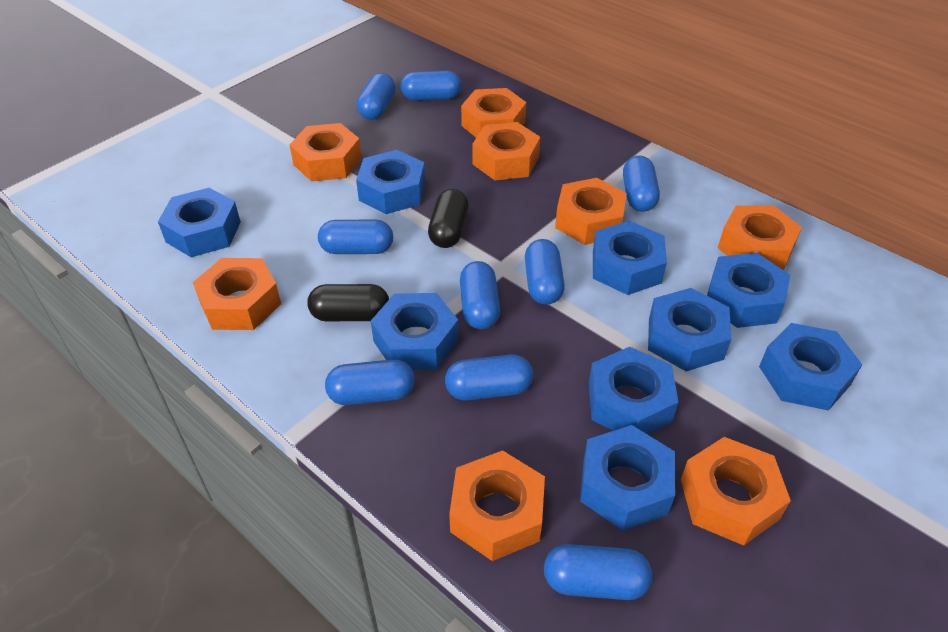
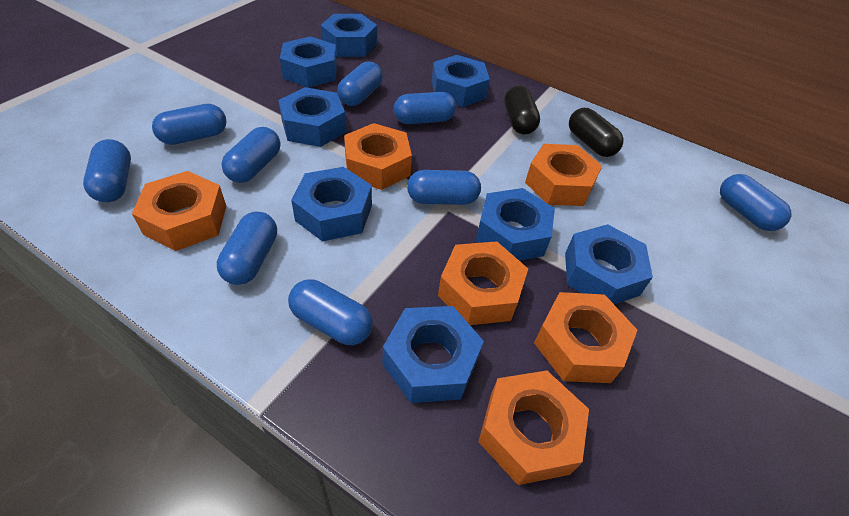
blue nut: 9 -> 8
orange nut: 8 -> 6

